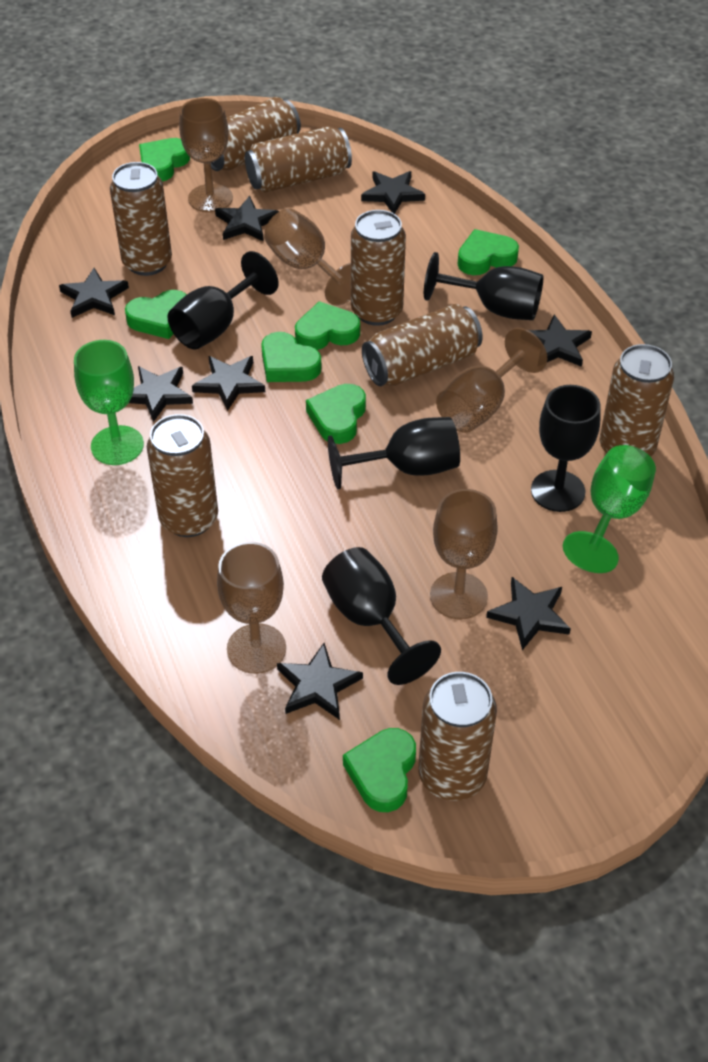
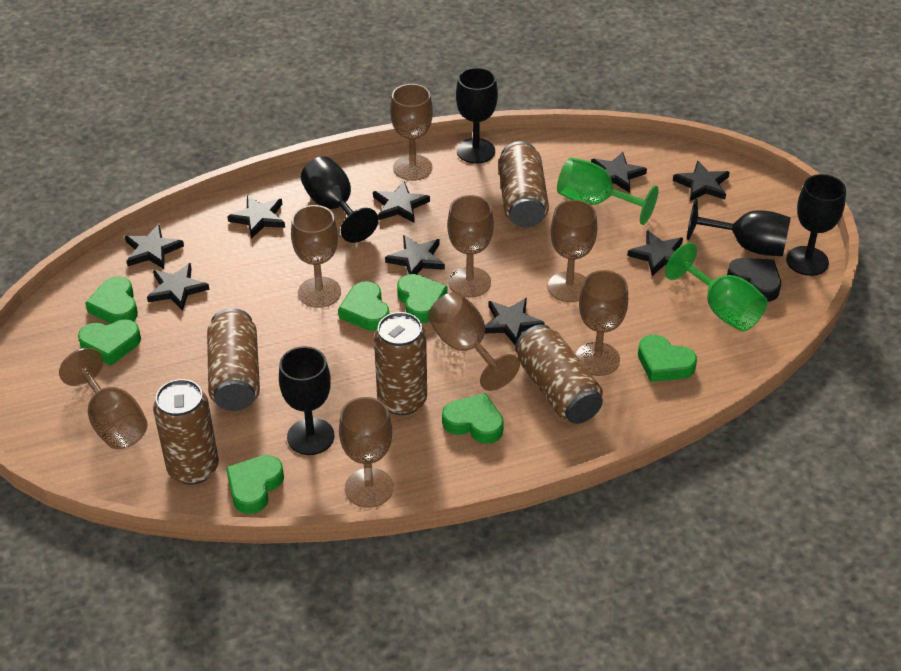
black heart: 0 -> 1
black star: 8 -> 9
brown can: 8 -> 5
brown goblet: 5 -> 8

